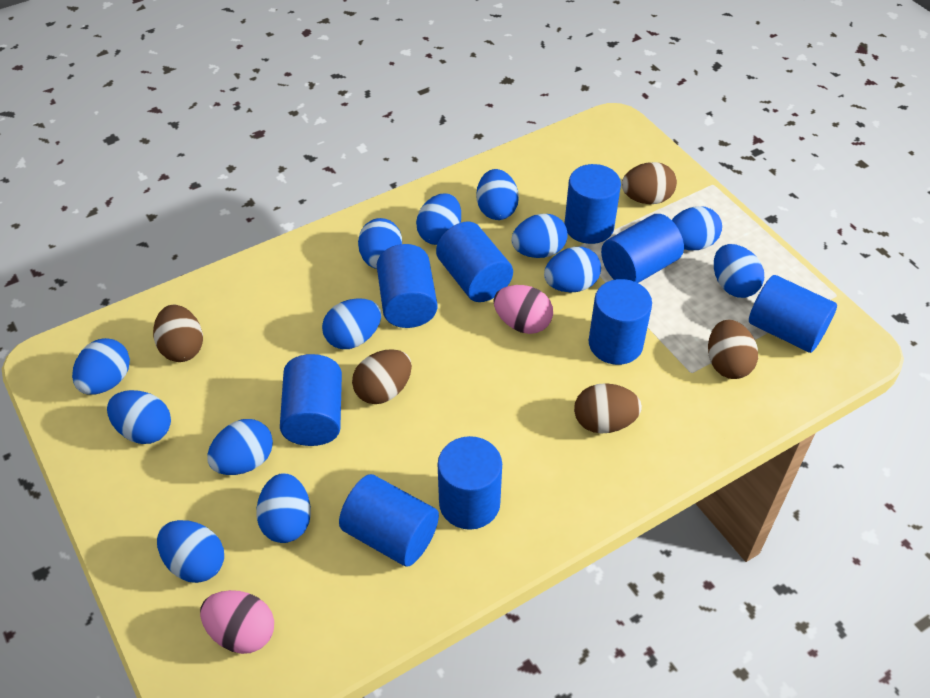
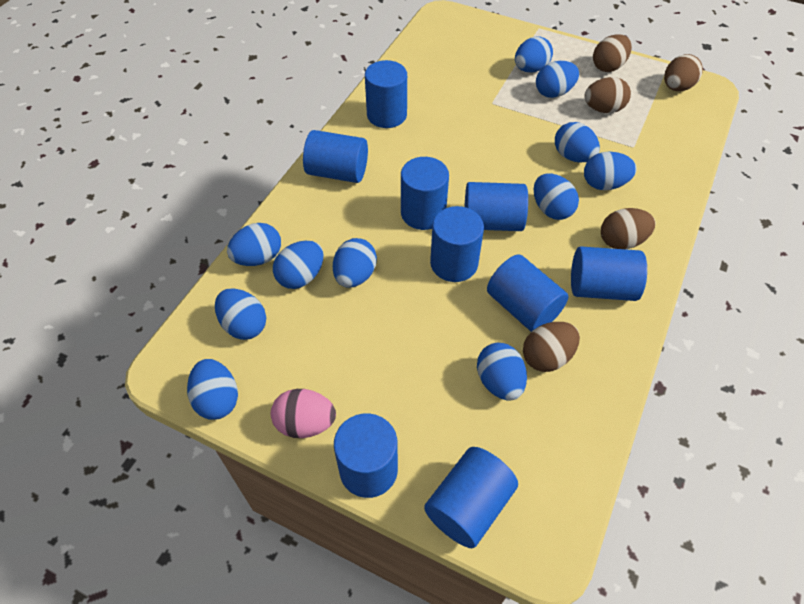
blue egg: 13 -> 11
pink egg: 2 -> 1

